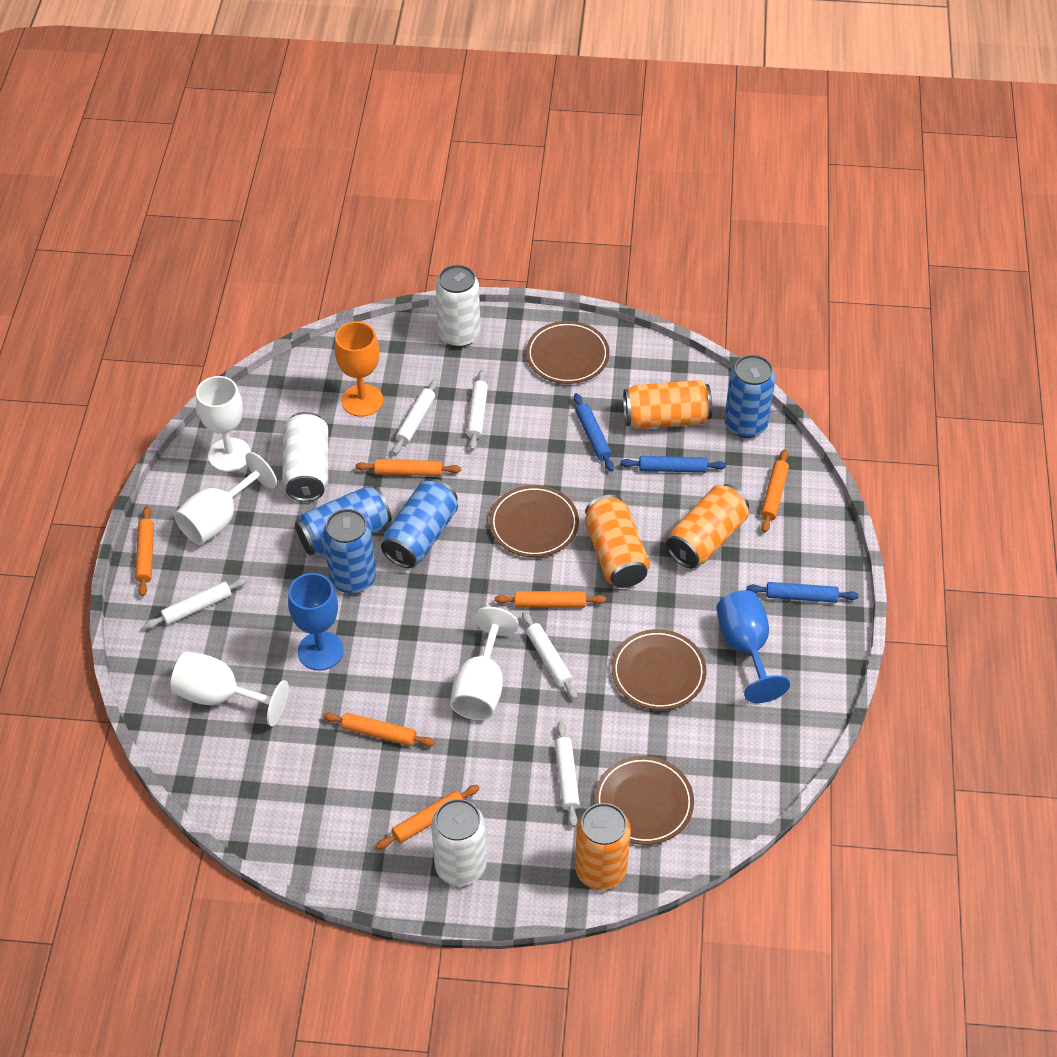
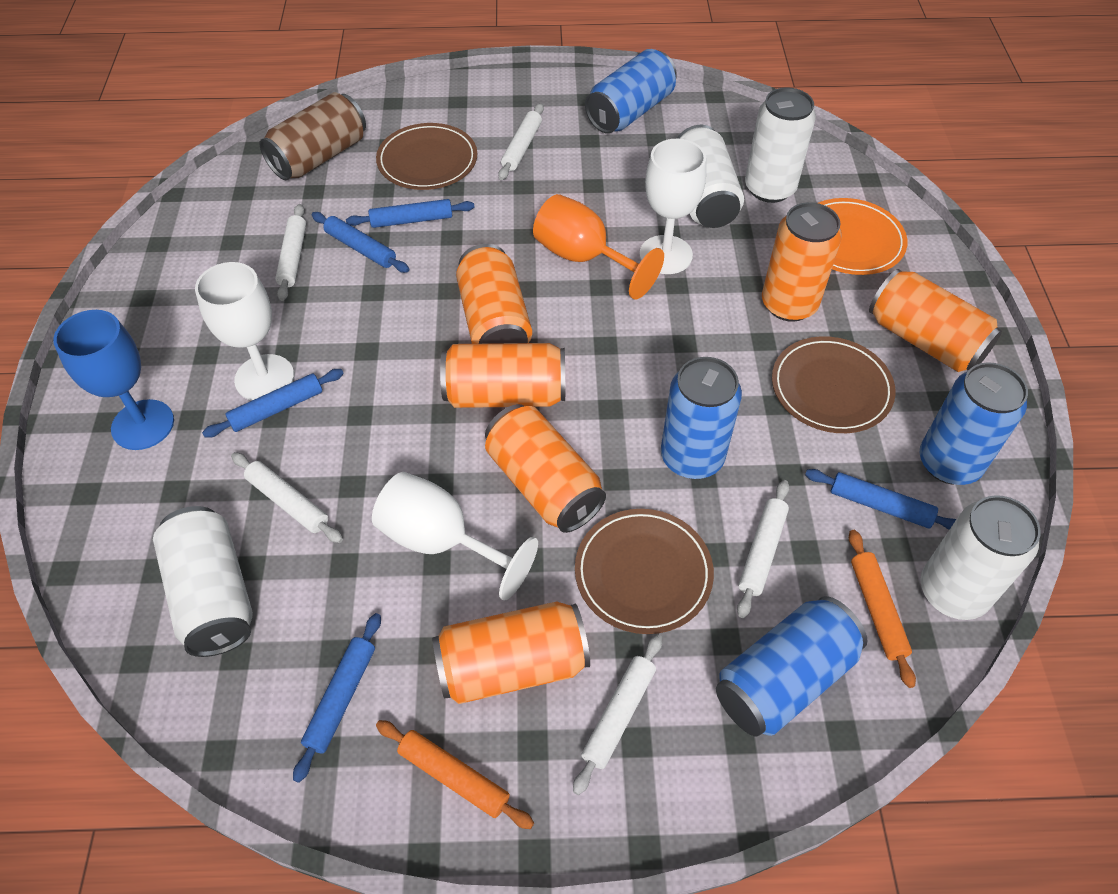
blue goblet: 2 -> 1
blue rolling pin: 3 -> 5
brown can: 0 -> 1
brown plate: 4 -> 3
orange can: 4 -> 6
orange plate: 0 -> 1
orange rolling pin: 6 -> 2
white can: 3 -> 4
white goblet: 4 -> 3

